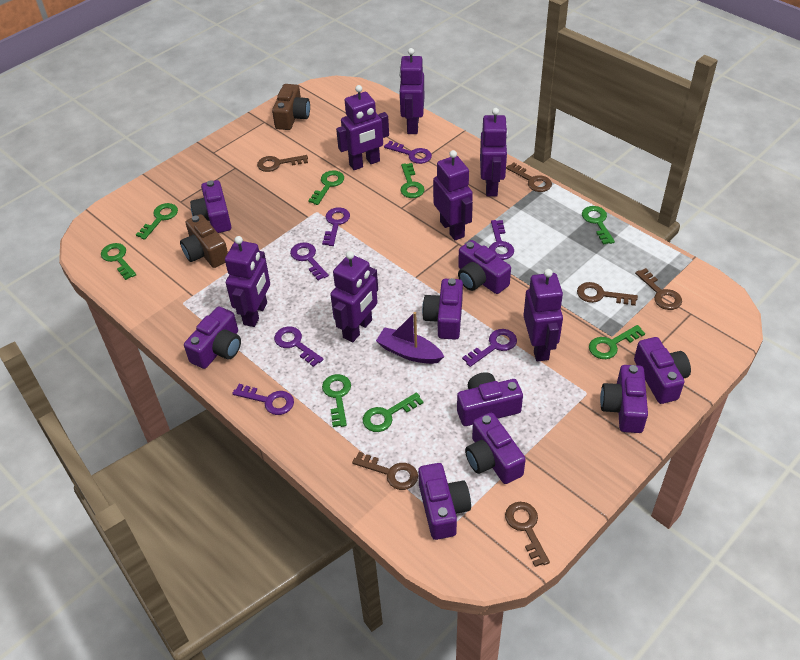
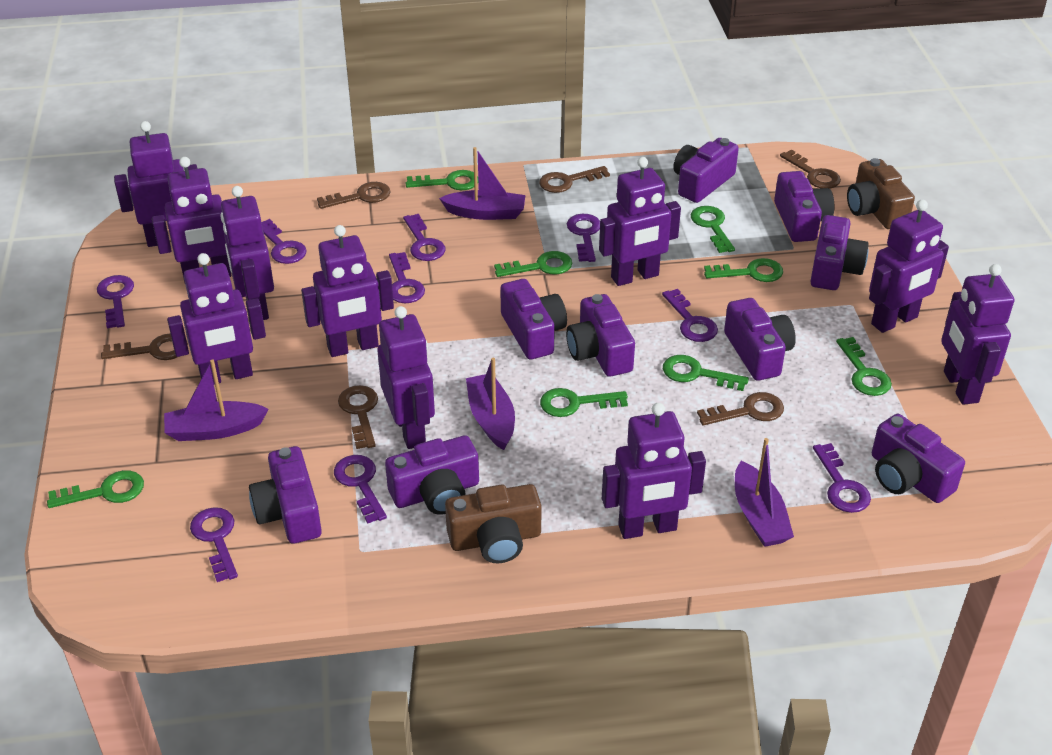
purple boat: 1 -> 4
purple key: 7 -> 9
purple robot: 7 -> 10

